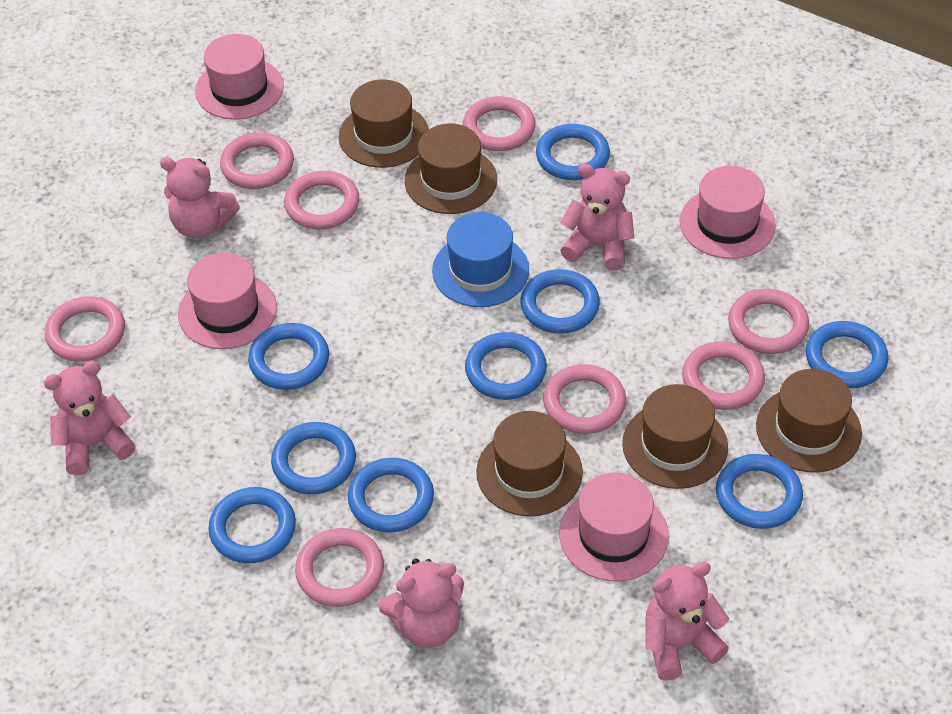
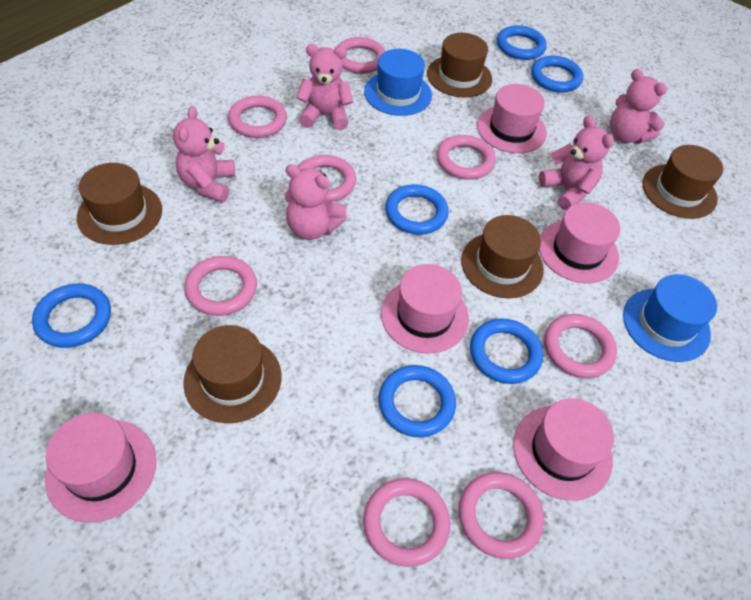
blue hat: 1 -> 2
blue ring: 9 -> 6
pink hat: 4 -> 5

